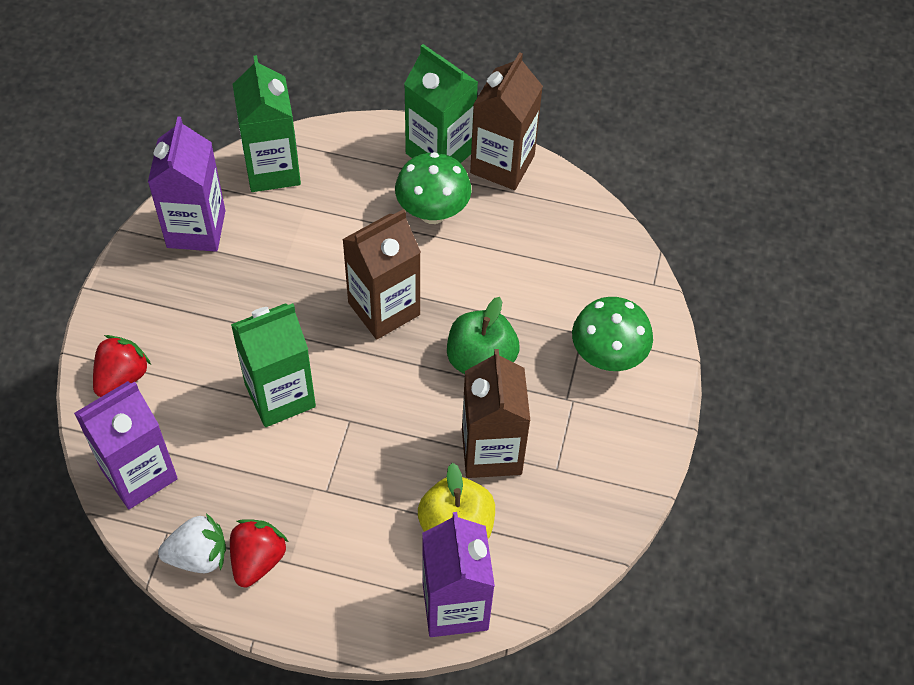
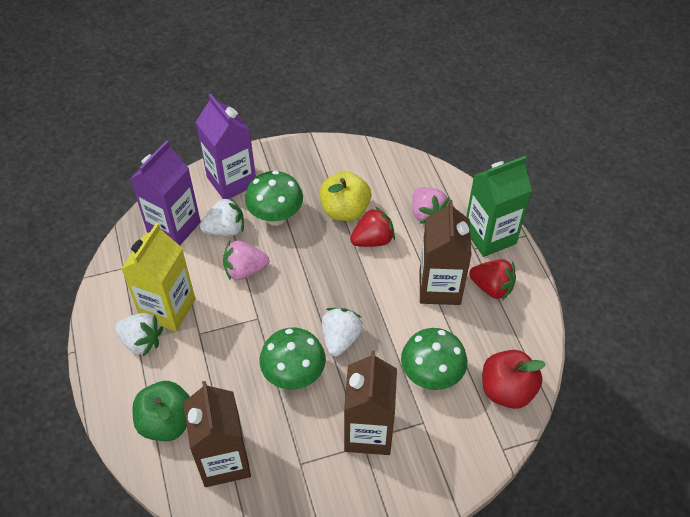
green carton: 3 -> 1
green mushroom: 2 -> 3
pink strawberry: 0 -> 2
purple carton: 3 -> 2
red apple: 0 -> 1
white strawberry: 1 -> 3
yellow carton: 0 -> 1

